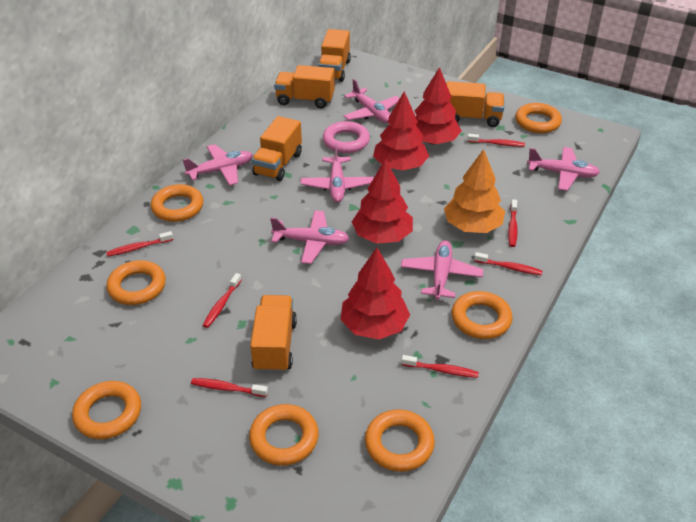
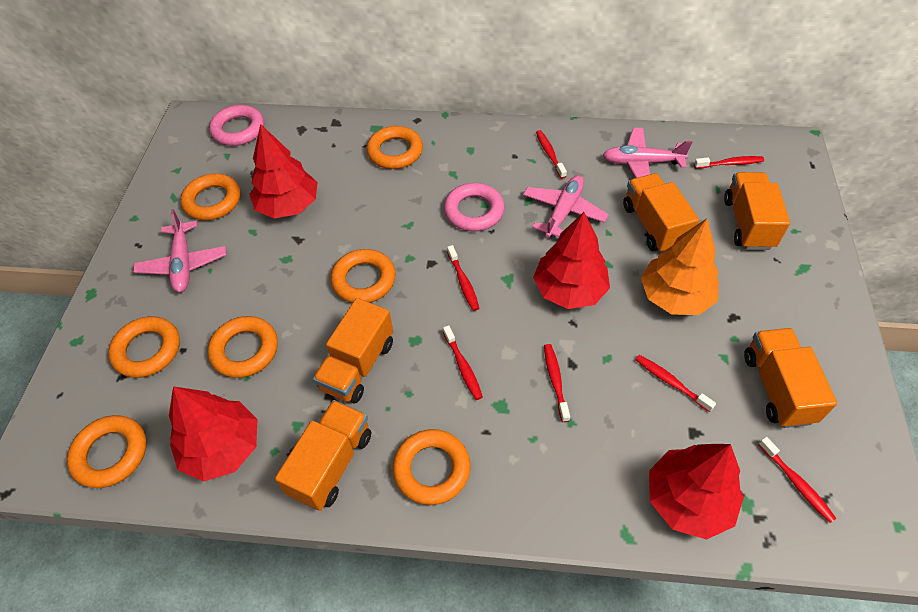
pink plane: 6 -> 3
pink ring: 1 -> 2

